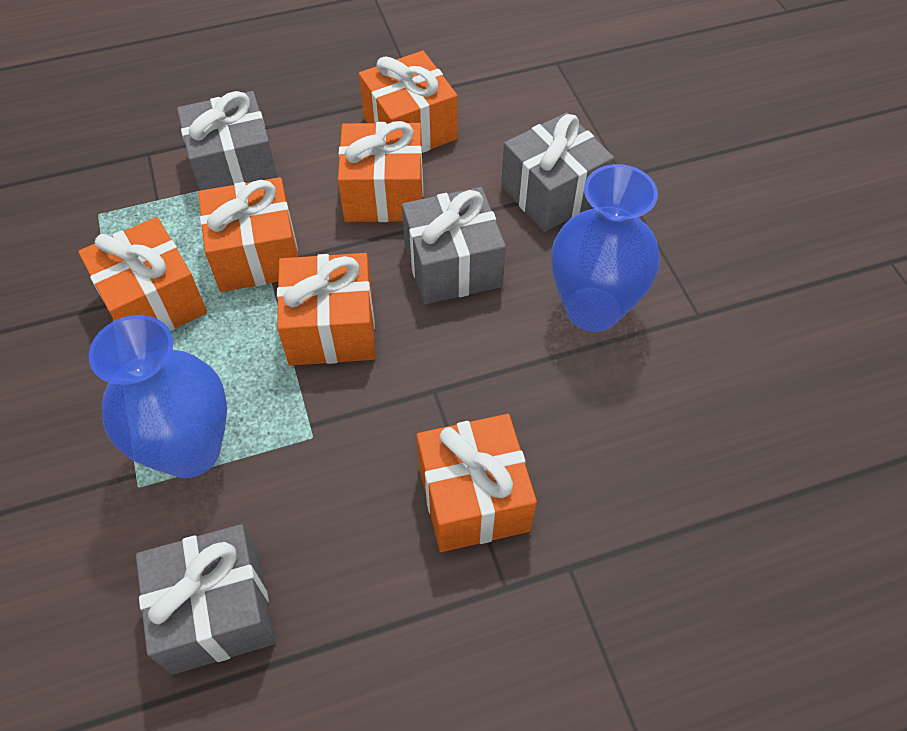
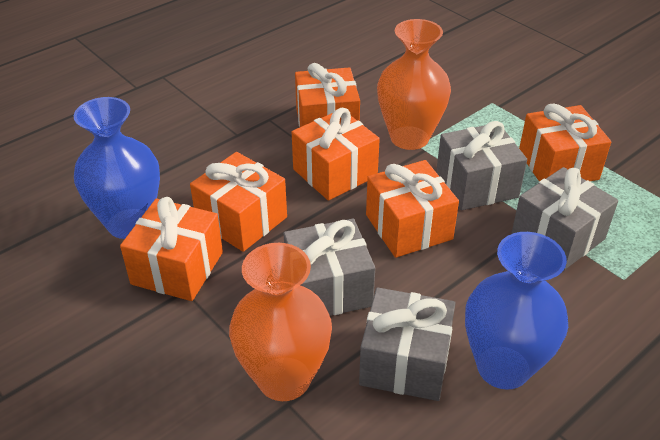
orange vase: 0 -> 2

